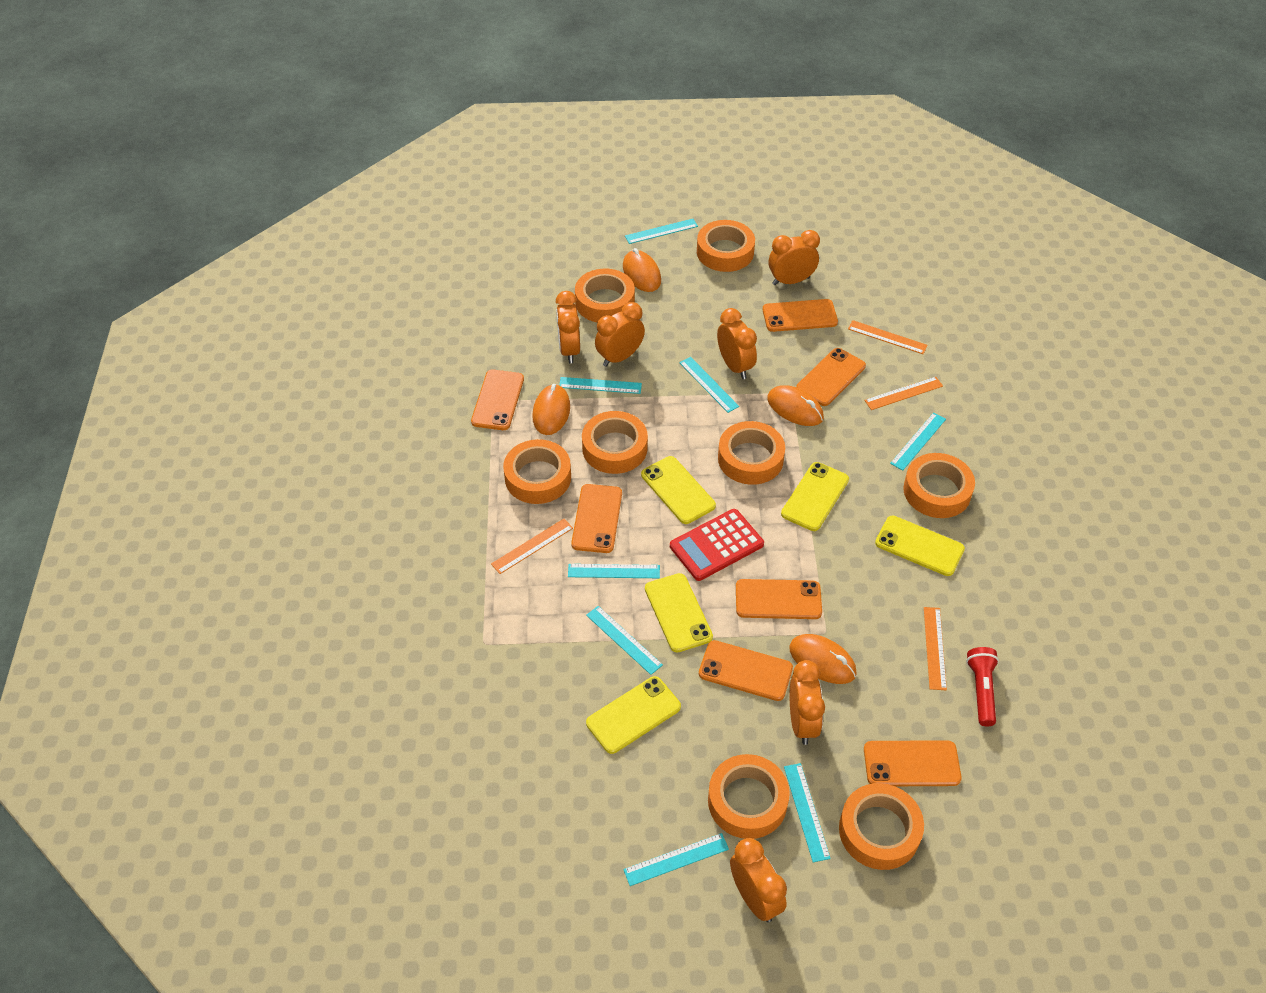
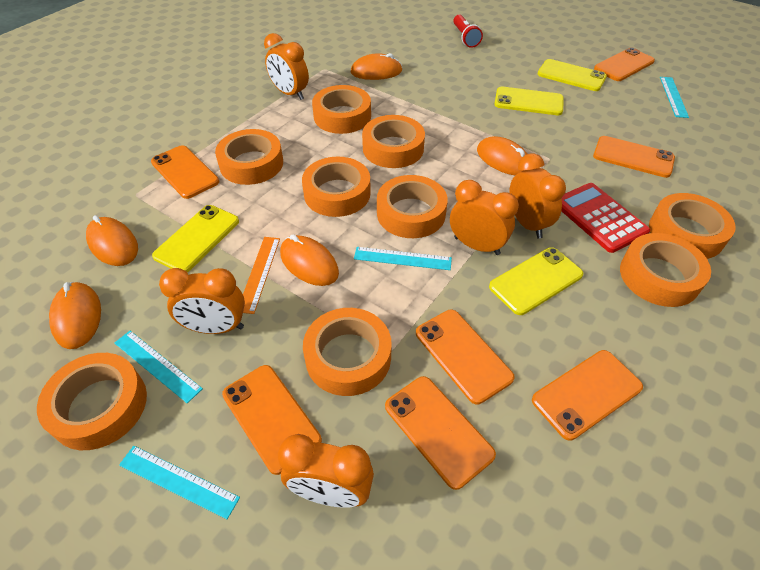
orange clock: 6 -> 5
orange mouse: 4 -> 5
orange ruler: 4 -> 1
orange tape: 8 -> 9
turquoise ruler: 8 -> 4
yellow phone: 5 -> 4

